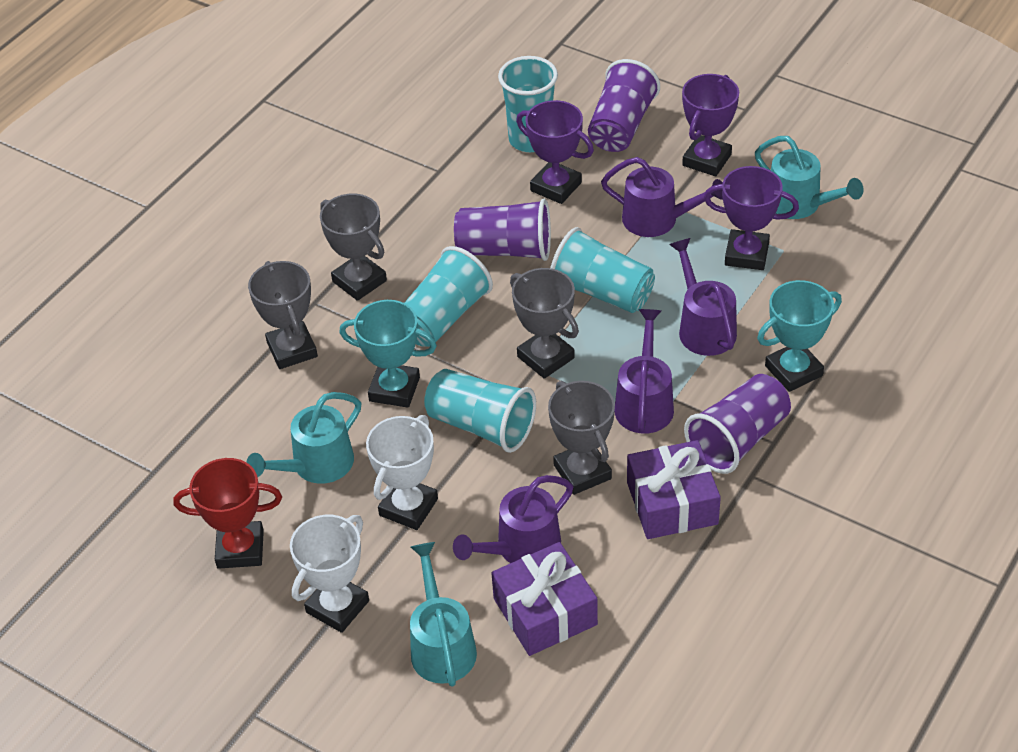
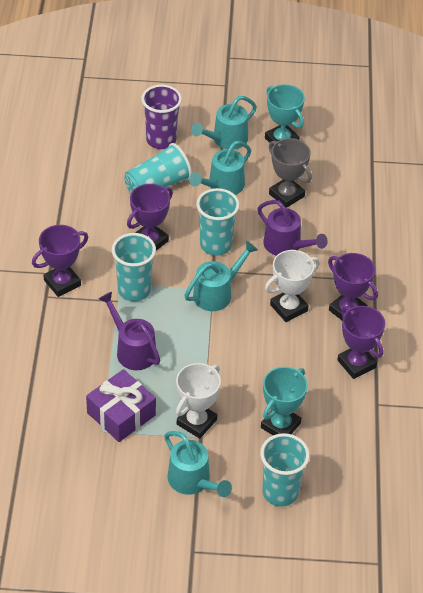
grey trophy: 4 -> 1
purple cup: 3 -> 1
purple gift: 2 -> 1
purple trophy: 3 -> 4
purple watering can: 4 -> 2
red trophy: 1 -> 0
turquoise watering can: 3 -> 4

